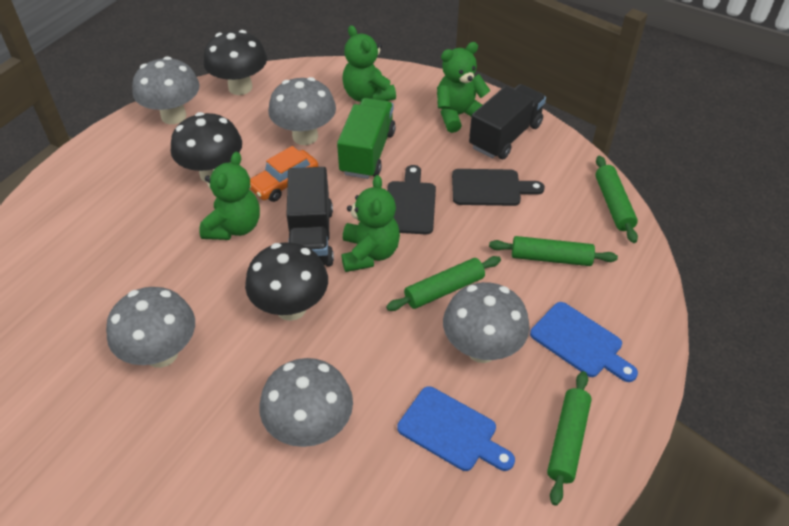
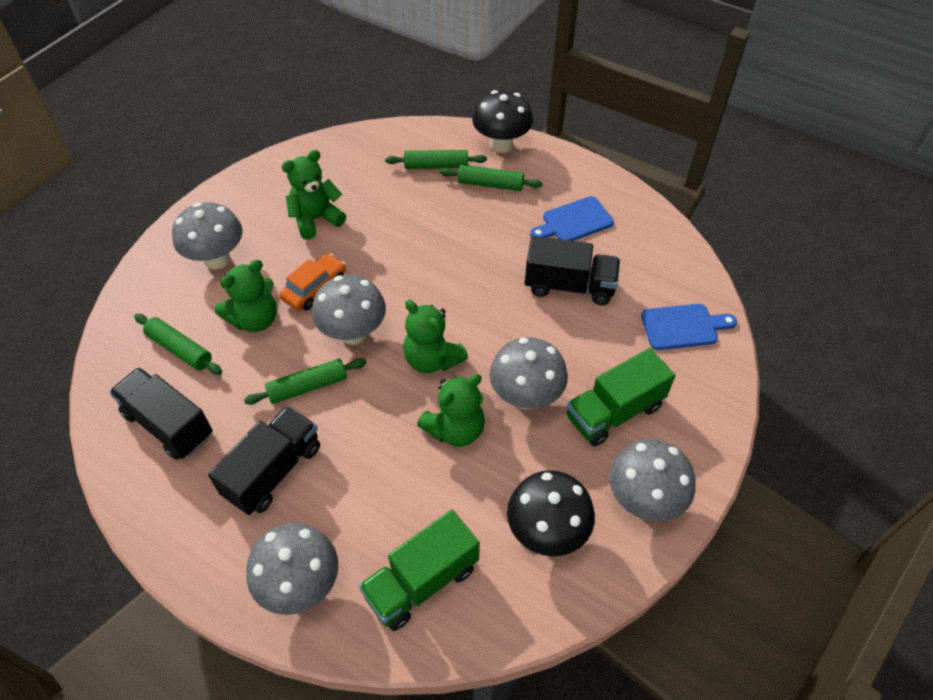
black cutting board: 2 -> 0
black mushroom: 3 -> 2
black truck: 2 -> 3
green truck: 1 -> 2

